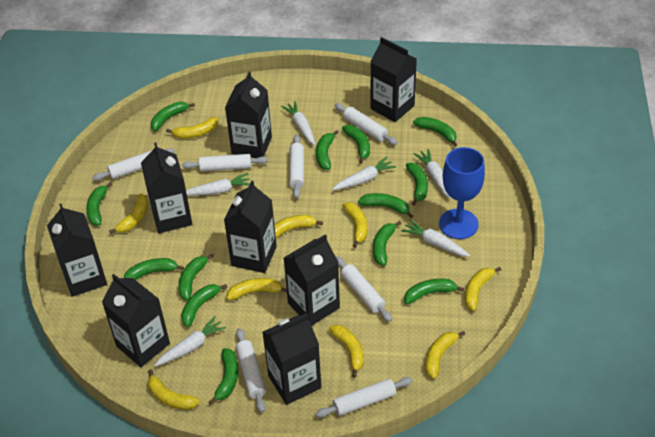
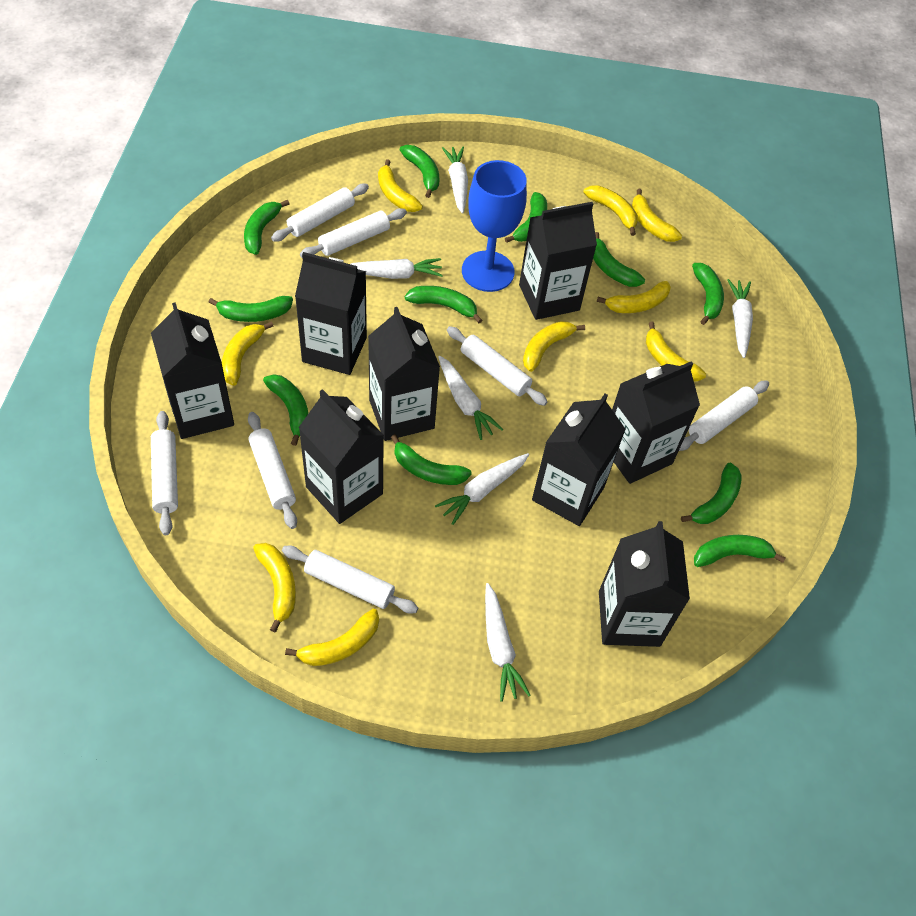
green banana: 13 -> 11

